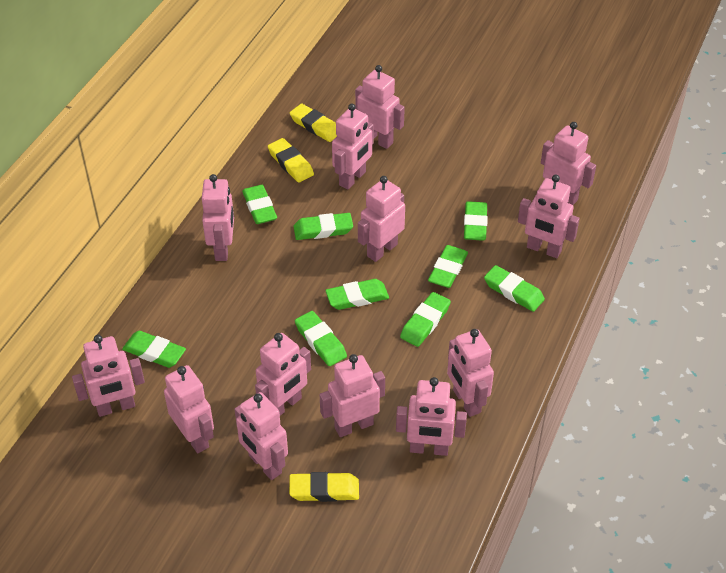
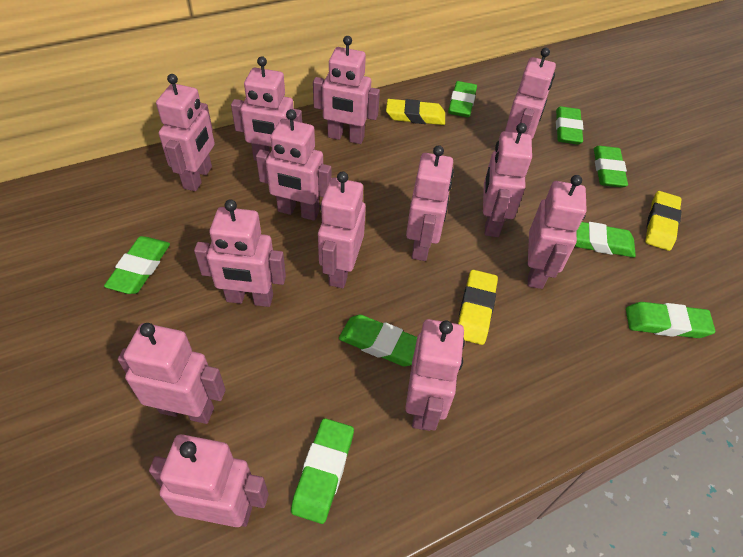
green eraser: 9 -> 8

